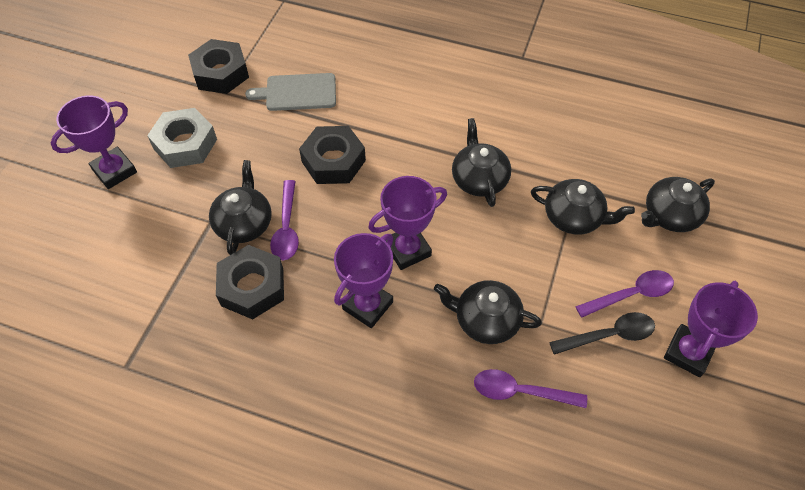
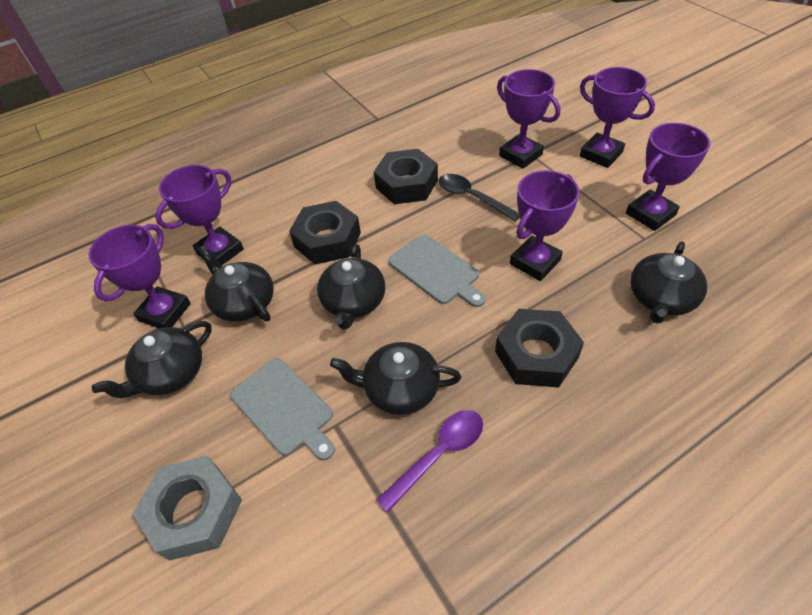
grey cutting board: 1 -> 2
purple spoon: 3 -> 1
purple trophy: 4 -> 6

